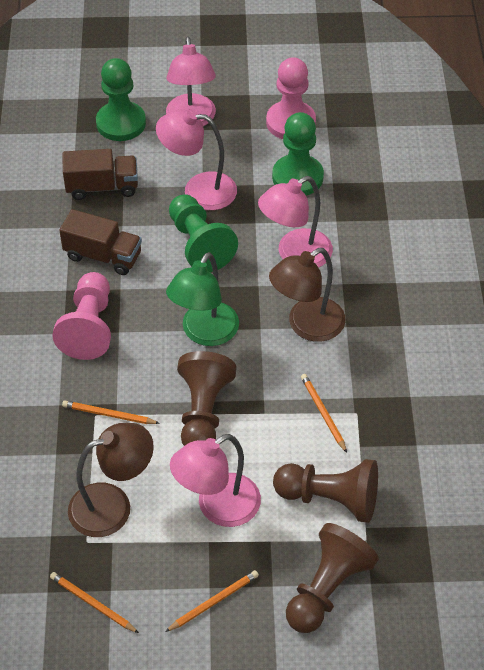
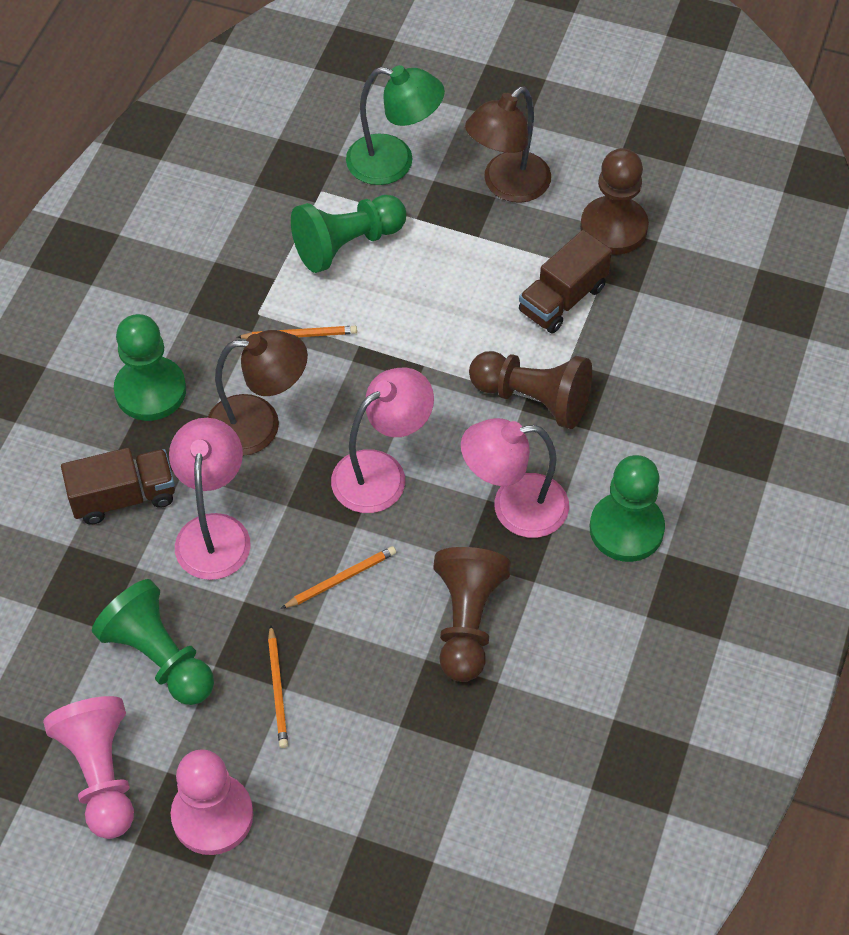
green pawn: 3 -> 4
orange pencil: 4 -> 3
pink lamp: 4 -> 3

